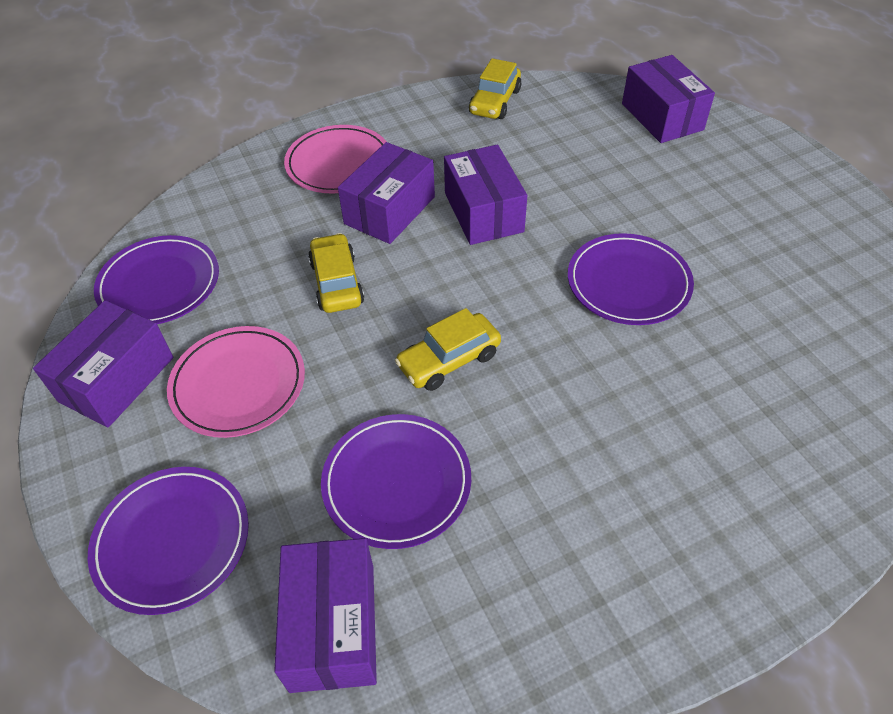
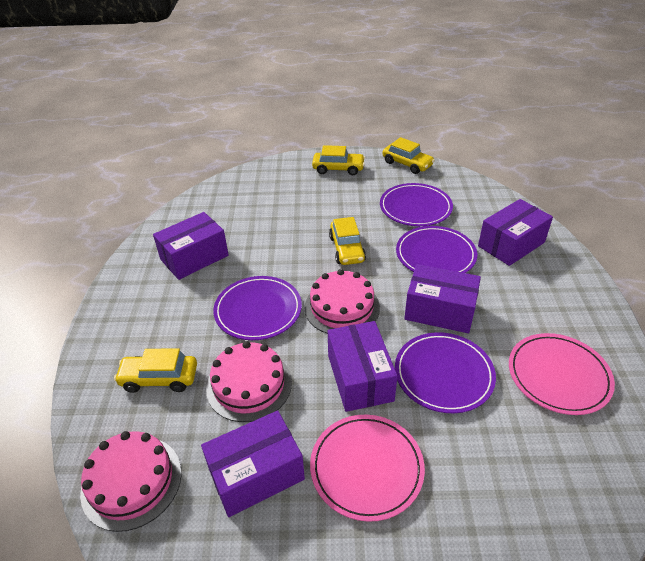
pink cake: 0 -> 3
yellow car: 3 -> 4

